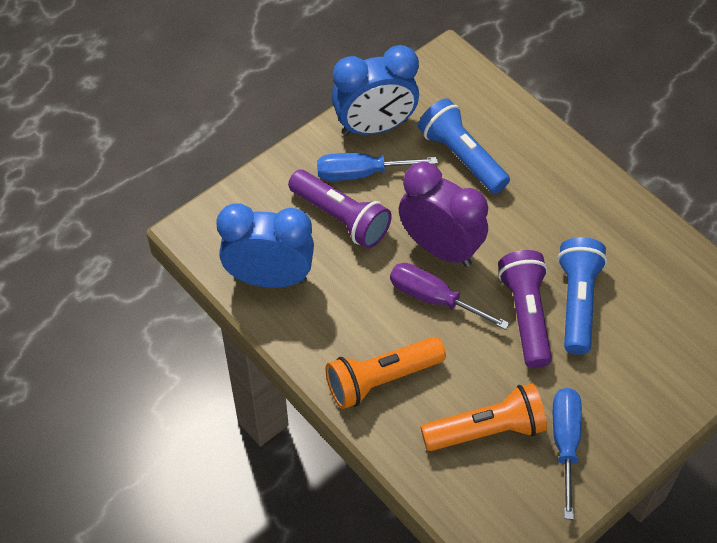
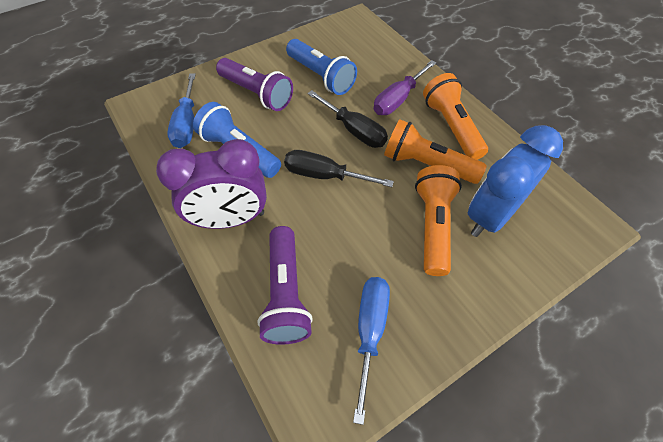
black screwdriver: 0 -> 2
blue clock: 2 -> 1
orange flashlight: 2 -> 3

